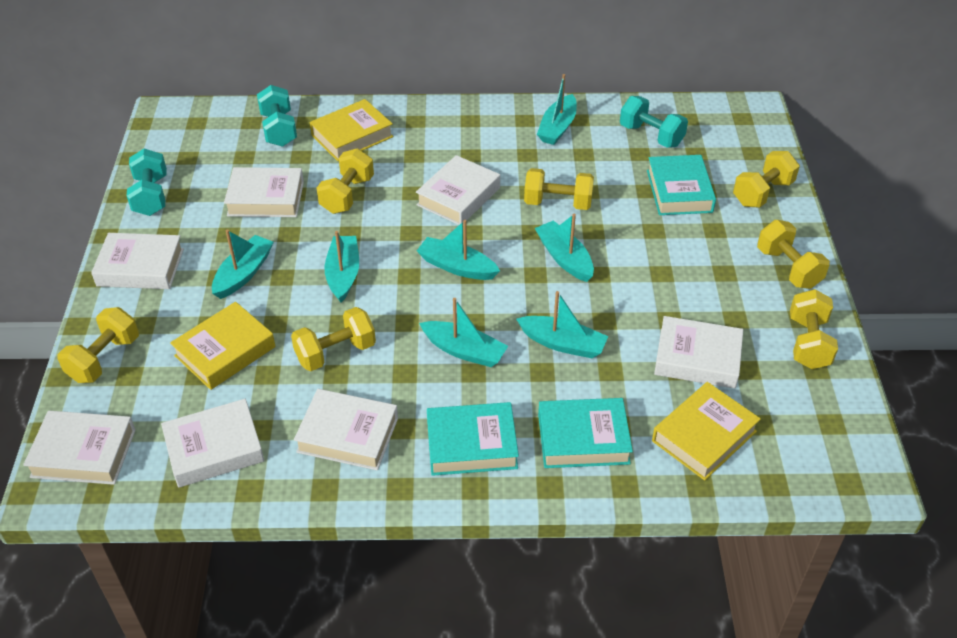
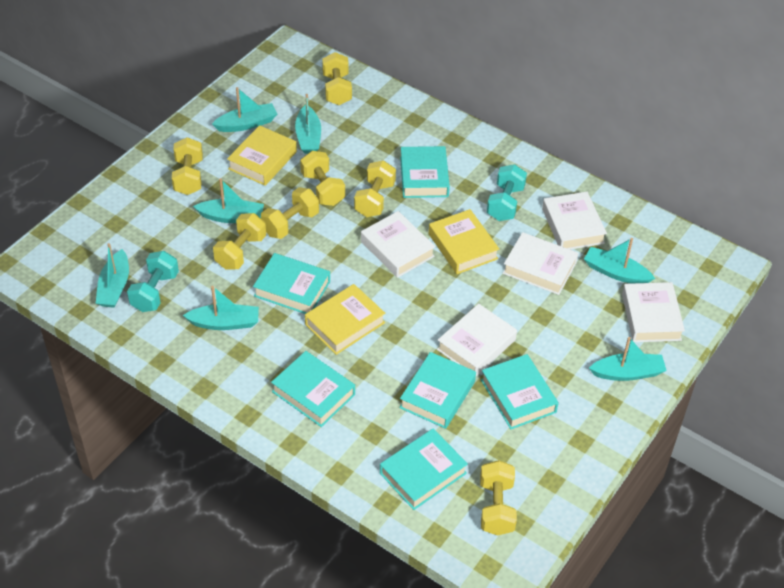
turquoise book: 3 -> 6
turquoise dumbbell: 3 -> 2
white book: 7 -> 5

